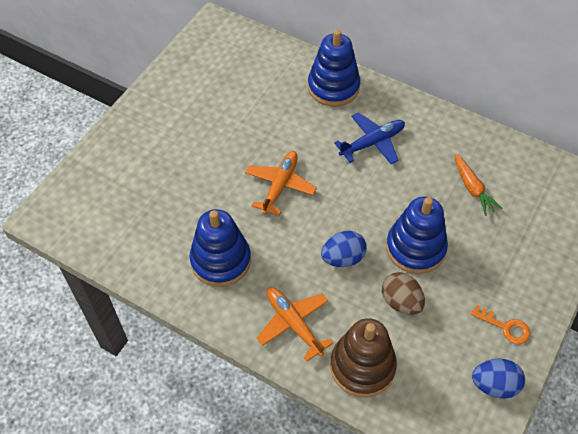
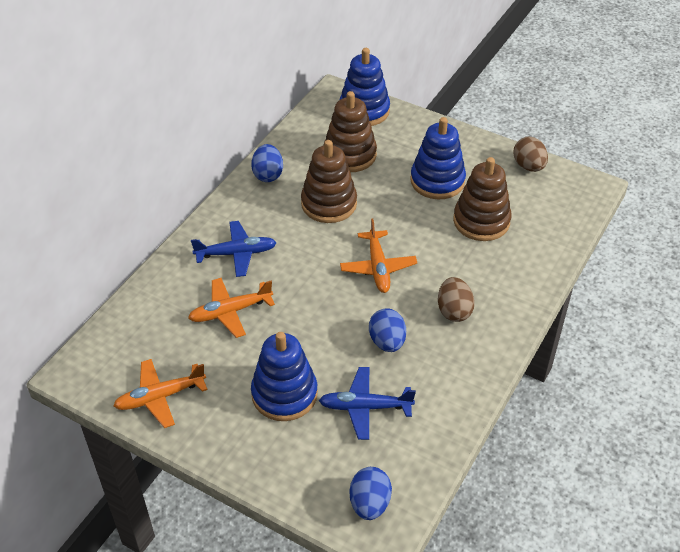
blue egg: 2 -> 3
blue plane: 1 -> 2
brown egg: 1 -> 2
brown stacking toy: 1 -> 3
orange carrot: 1 -> 0
orange key: 1 -> 0
orange plane: 2 -> 3

